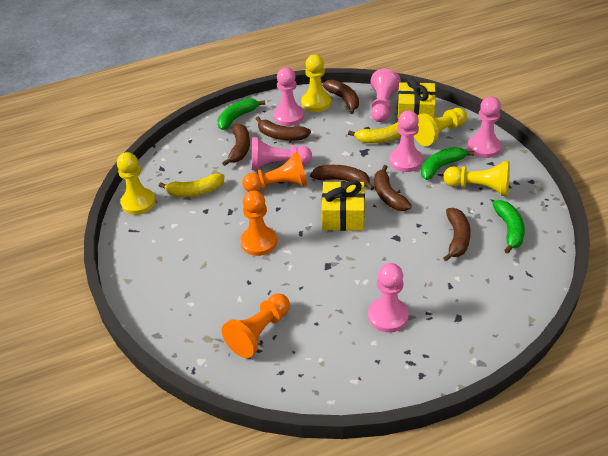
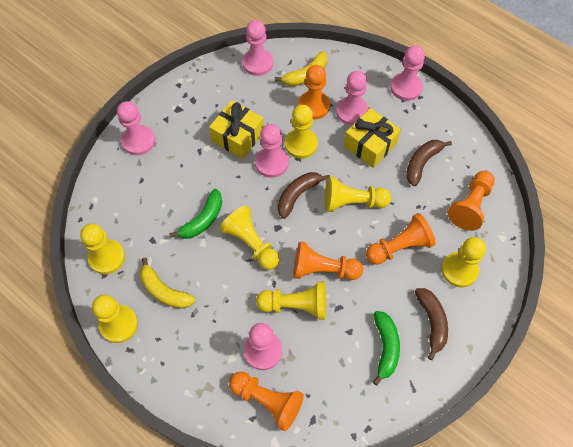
brown banana: 6 -> 3
green banana: 3 -> 2
orange pawn: 3 -> 5
yellow pawn: 4 -> 7

